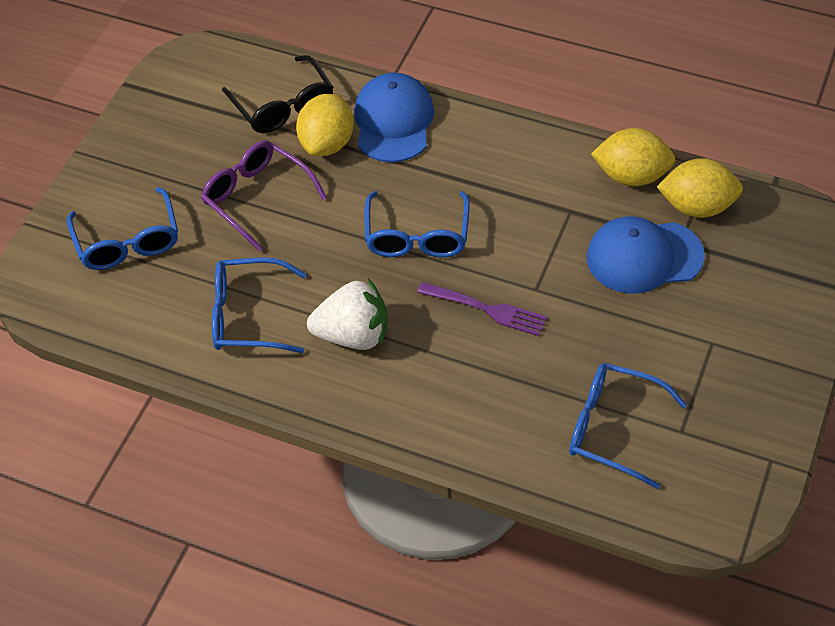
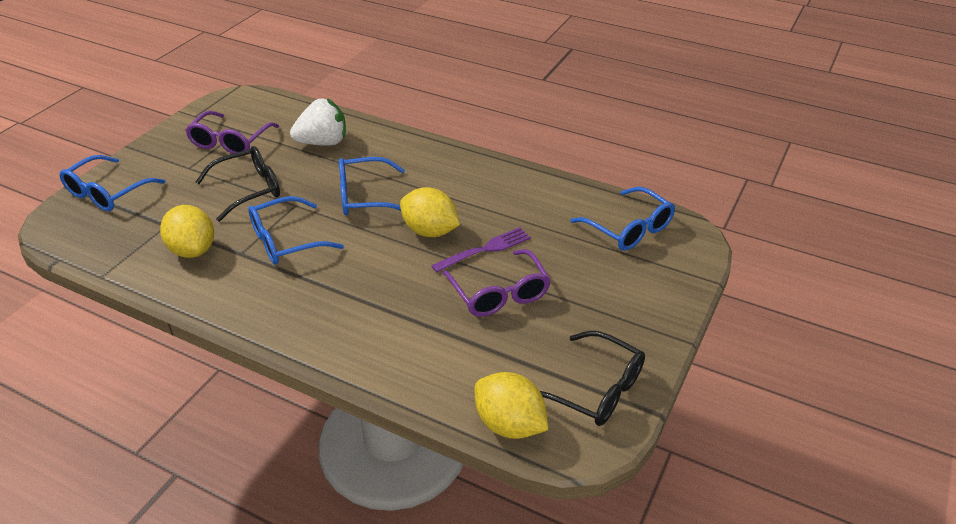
black glasses: 1 -> 2
blue cap: 2 -> 0
purple glasses: 1 -> 2

